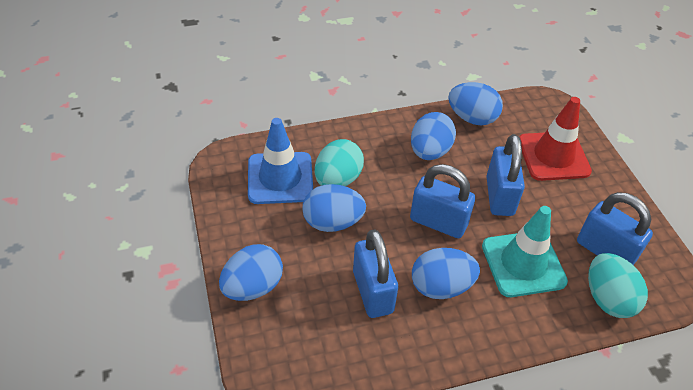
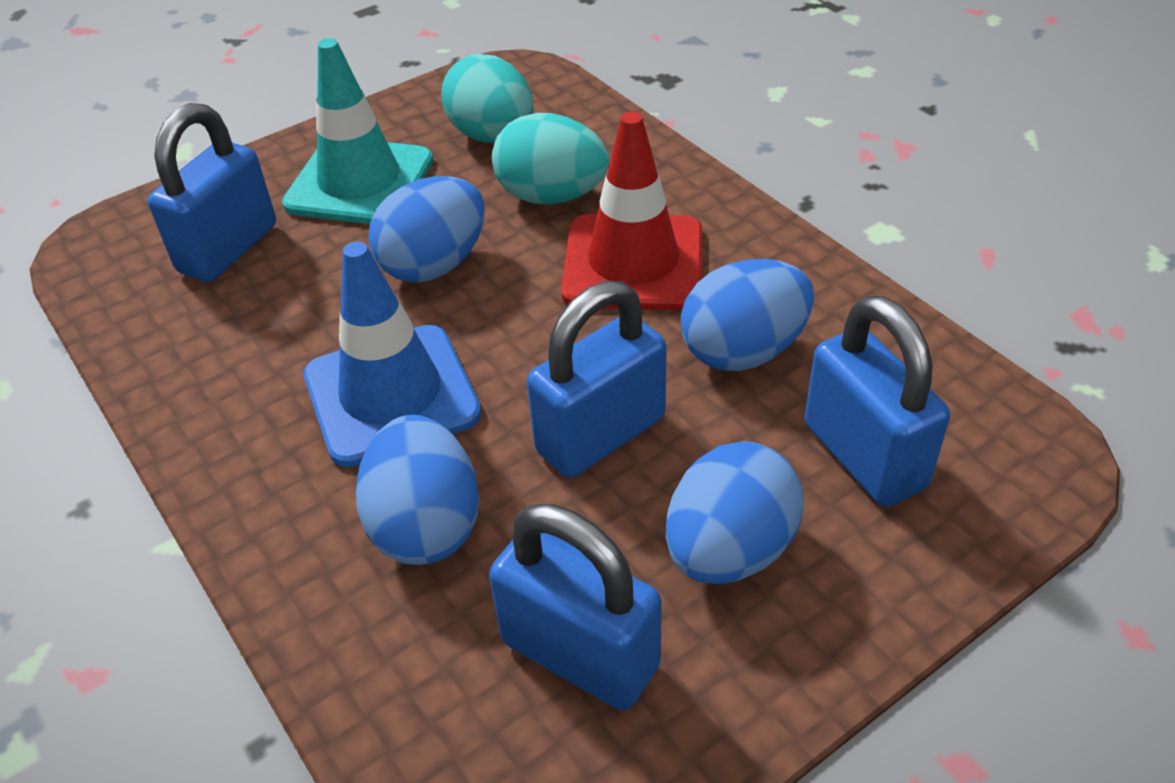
blue egg: 5 -> 4

